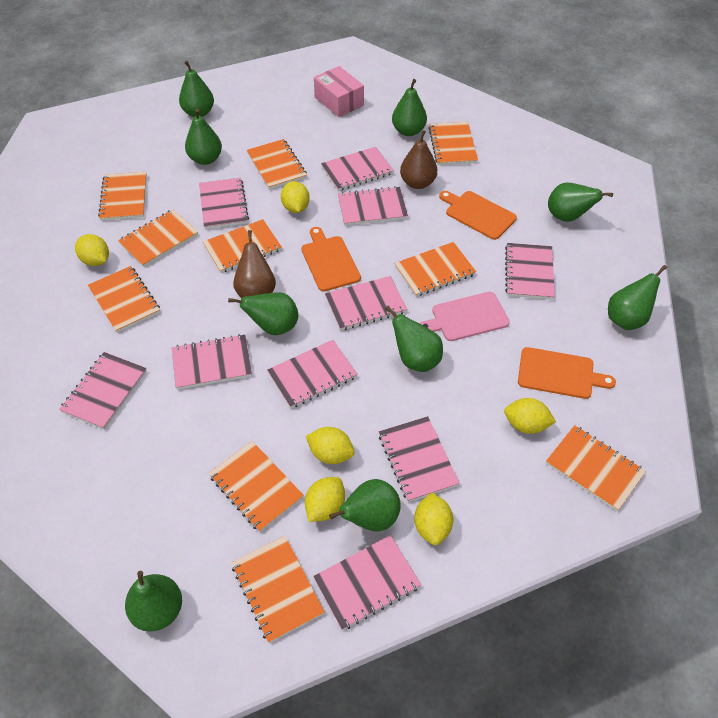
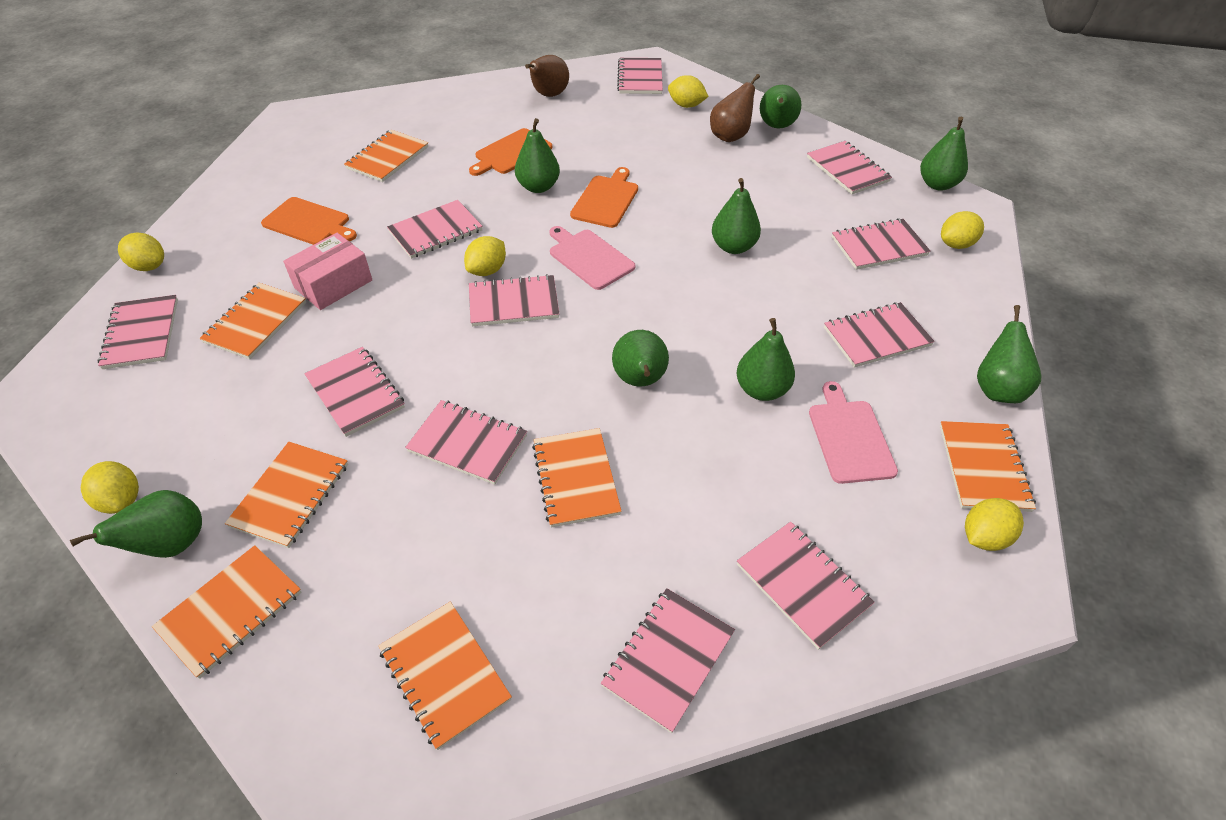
green pear: 9 -> 8
orange notebook: 10 -> 7
pink cutting board: 1 -> 2
pink notebook: 10 -> 11

